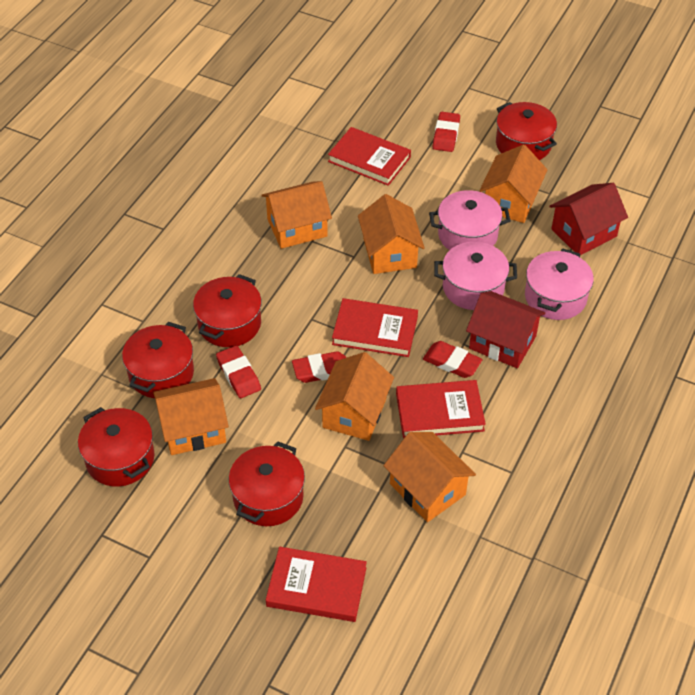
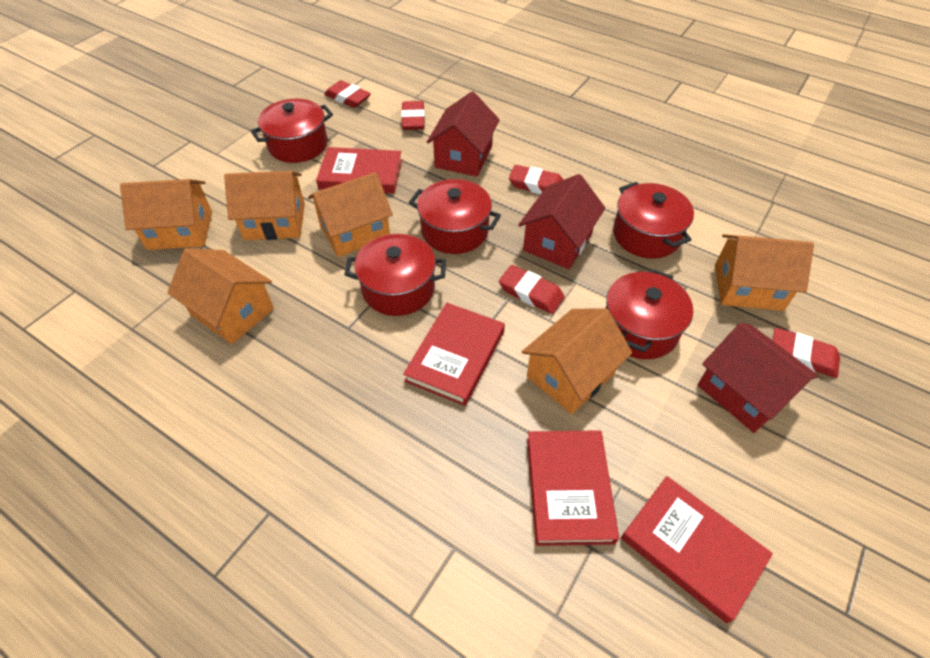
pink pot: 3 -> 0
red eraser: 4 -> 5
red house: 2 -> 3

